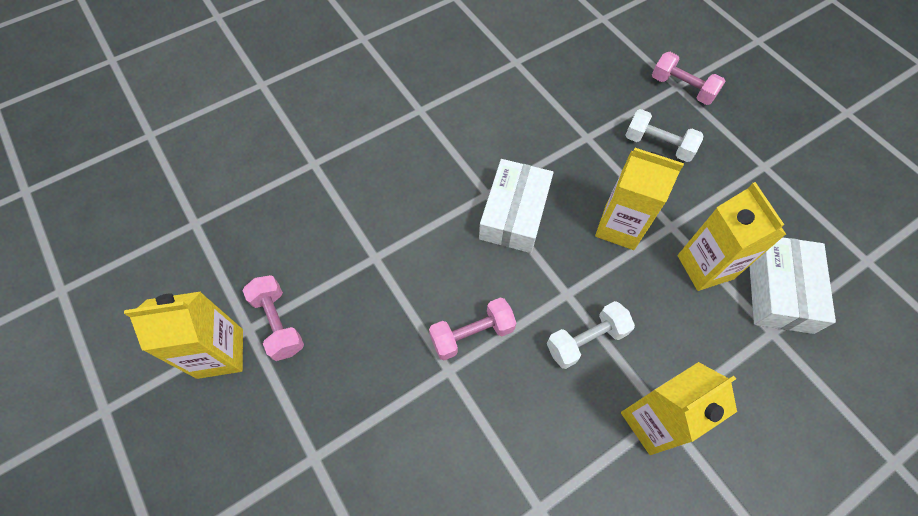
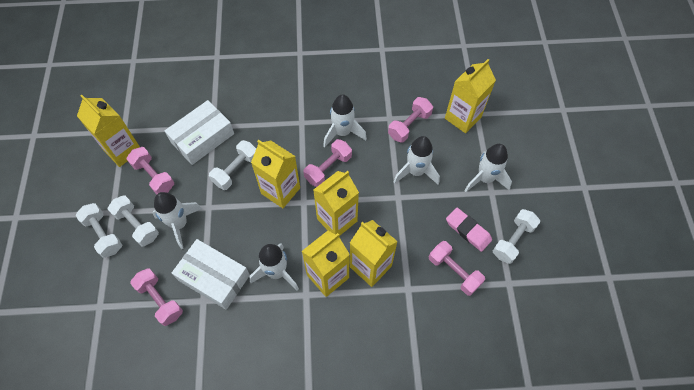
pink dumbbell: 3 -> 5
pink eraser: 0 -> 1
white dumbbell: 2 -> 4
white rocket: 0 -> 5
yellow carton: 4 -> 6

